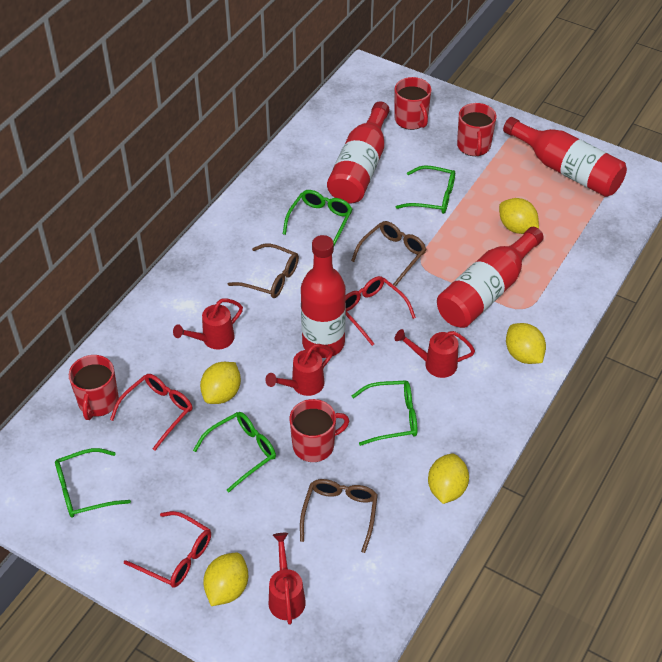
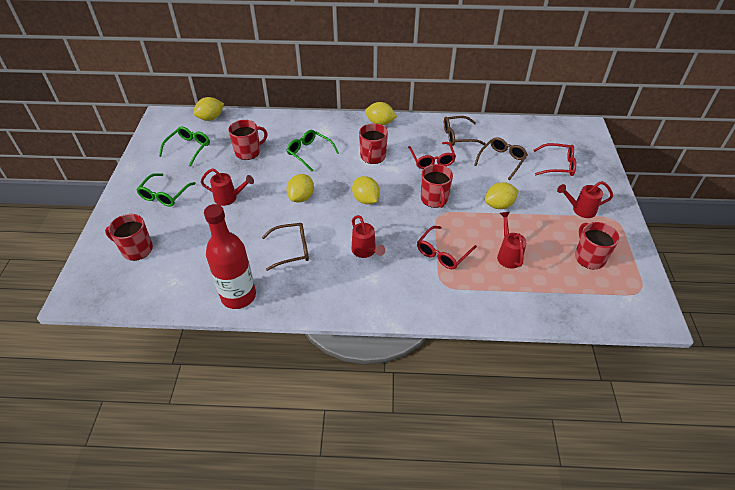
green glasses: 5 -> 3
red bottle: 4 -> 1
red mug: 4 -> 5

